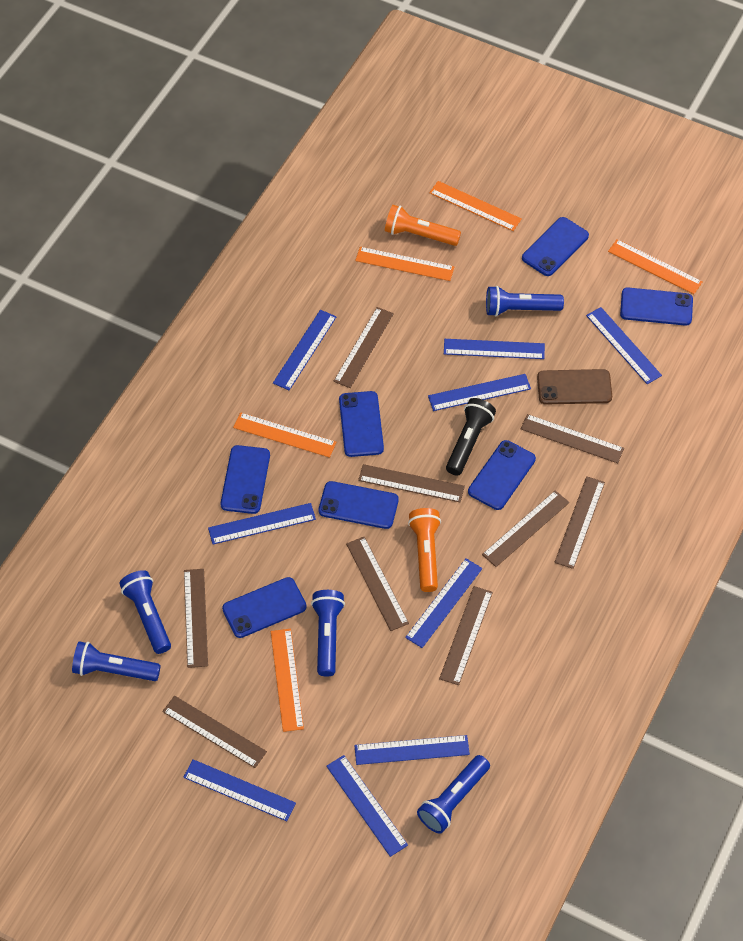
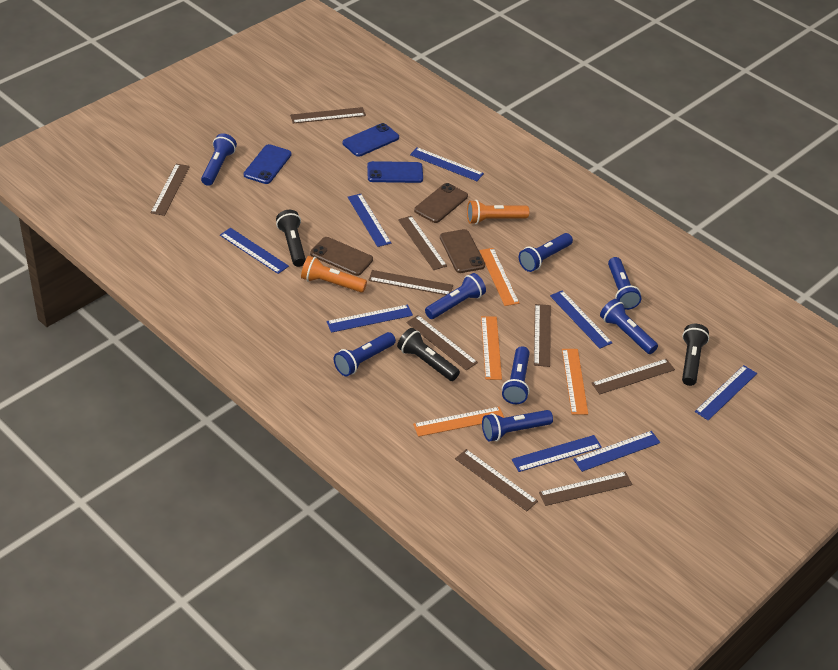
black flashlight: 1 -> 3
blue flashlight: 5 -> 8
blue phone: 7 -> 3
blue ruler: 9 -> 8
brown phone: 1 -> 3
orange ruler: 5 -> 4

